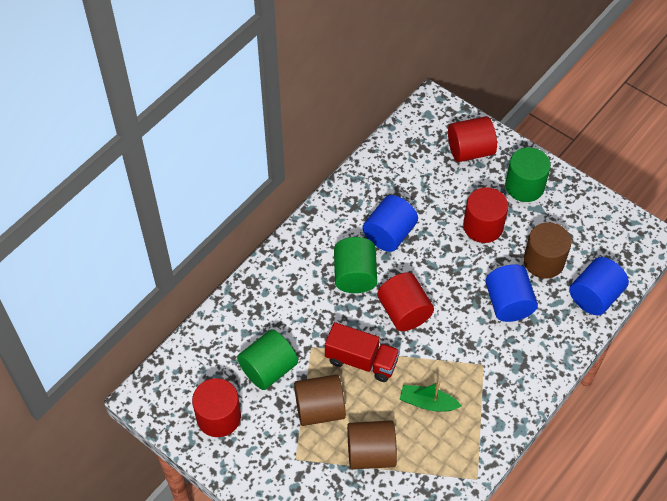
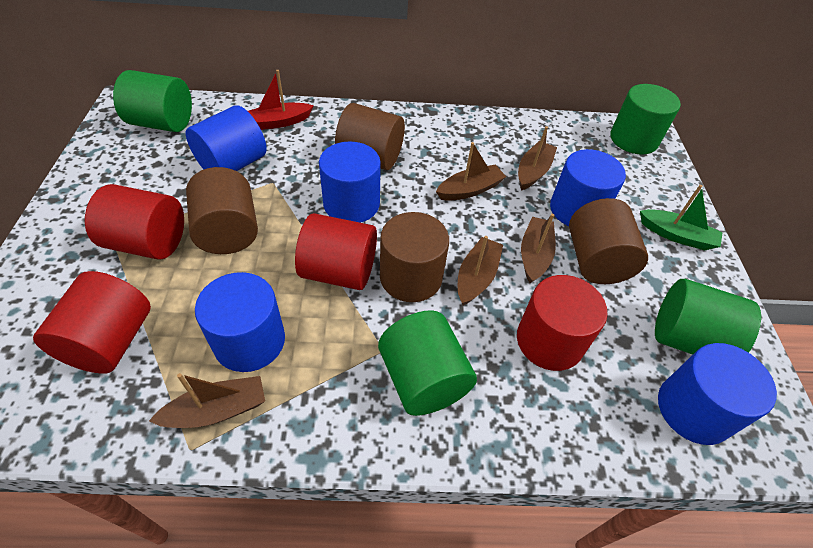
blue cylinder: 3 -> 5
brown boat: 0 -> 5
brown cylinder: 3 -> 4
green cylinder: 3 -> 4
red boat: 0 -> 1
red truck: 1 -> 0

